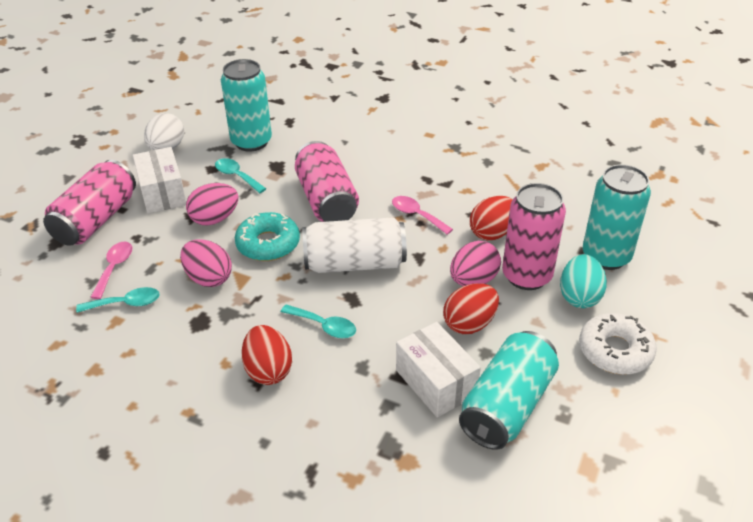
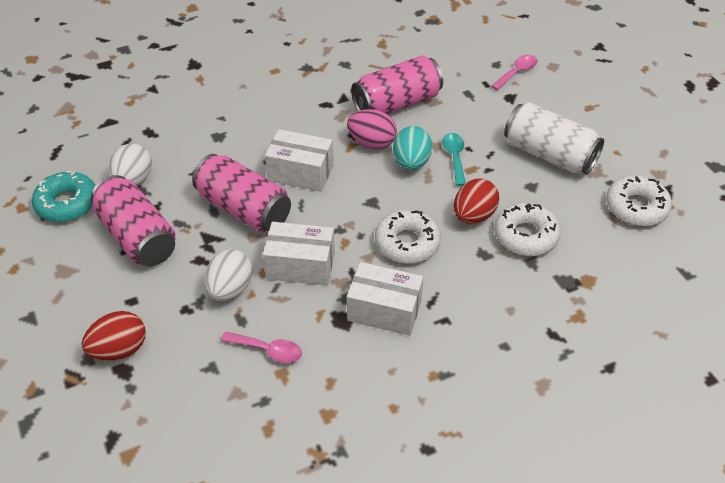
pink egg: 3 -> 1
red egg: 3 -> 2
turquoise can: 3 -> 0
turquoise spoon: 3 -> 1
white box: 2 -> 3
white donut: 1 -> 3
white egg: 1 -> 2

